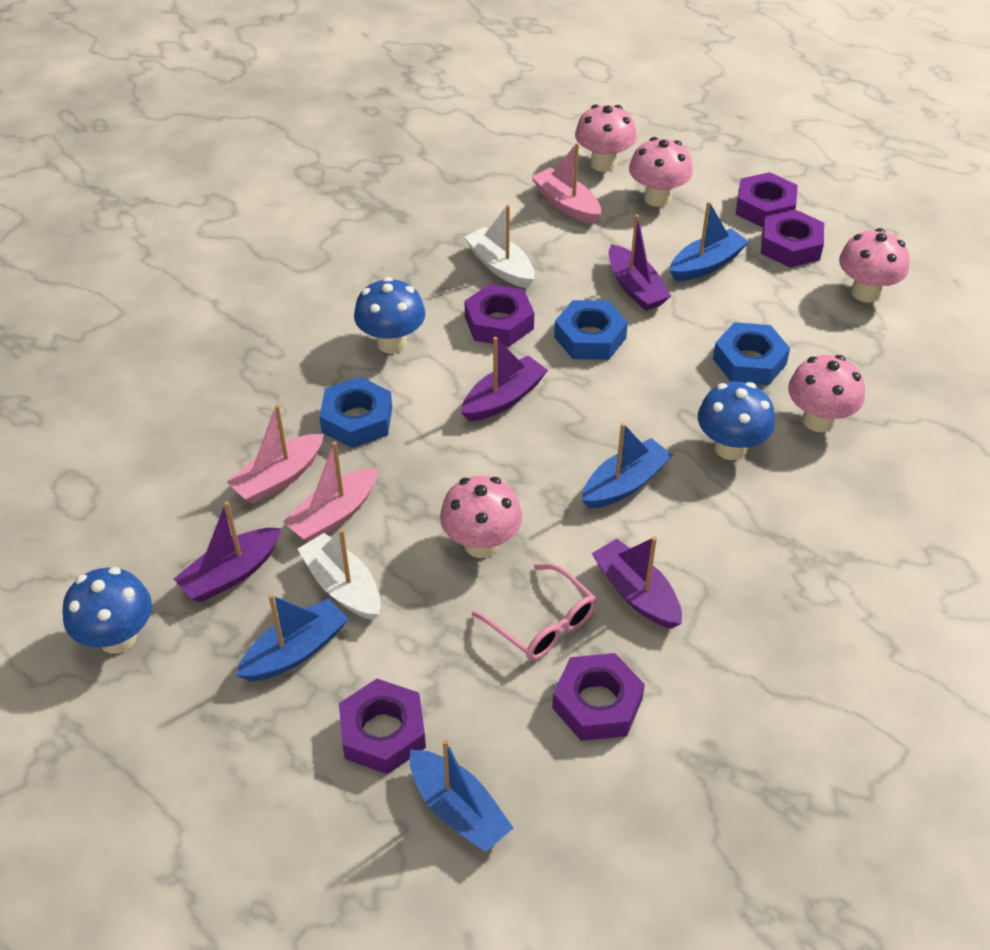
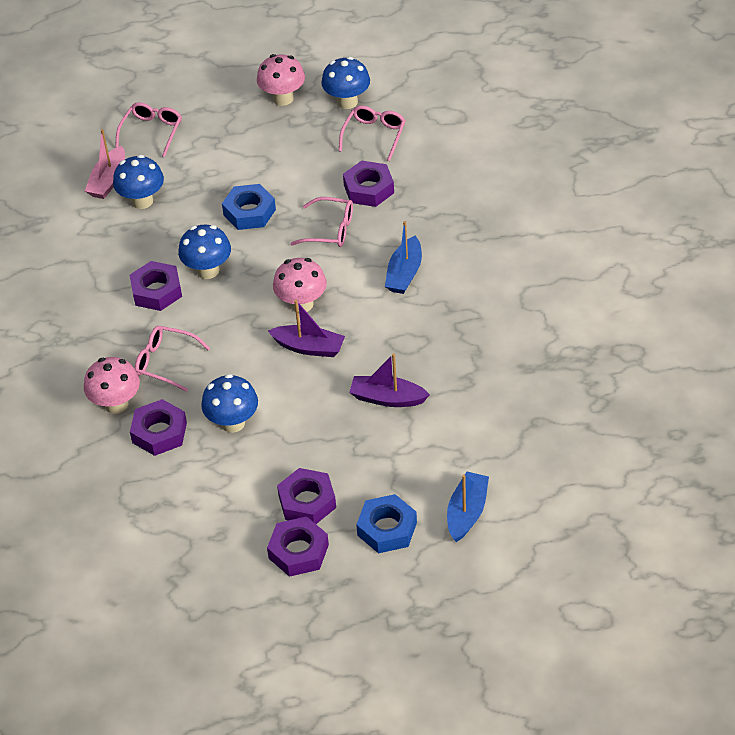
blue boat: 4 -> 2
blue mushroom: 3 -> 4
blue nut: 3 -> 2
pink boat: 3 -> 1
pink glasses: 1 -> 4
pink mushroom: 5 -> 3
purple boat: 4 -> 2
white boat: 2 -> 0

